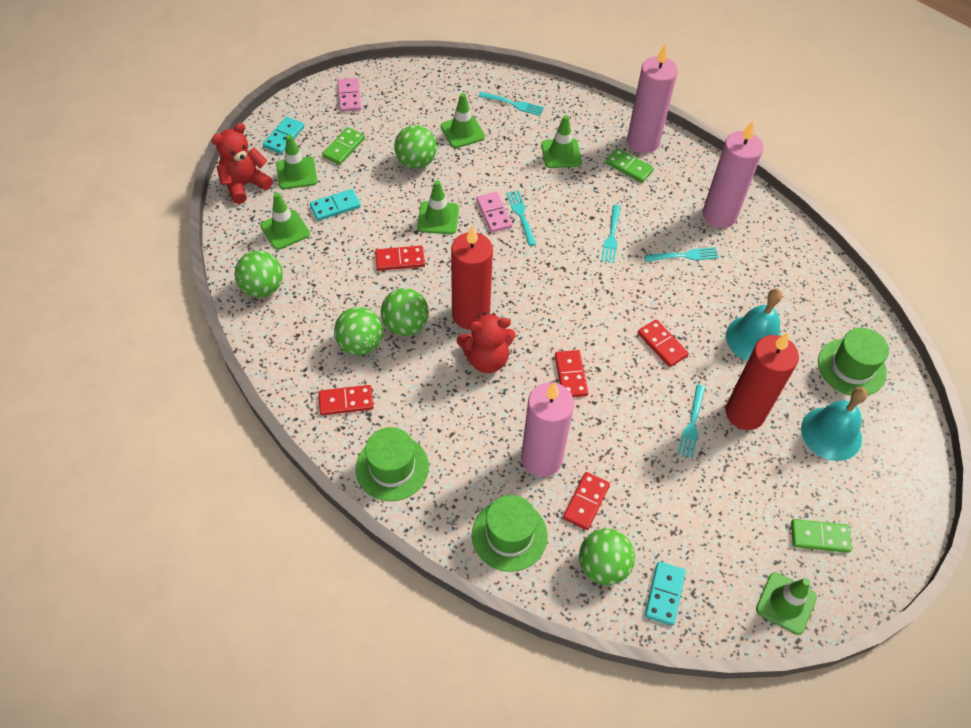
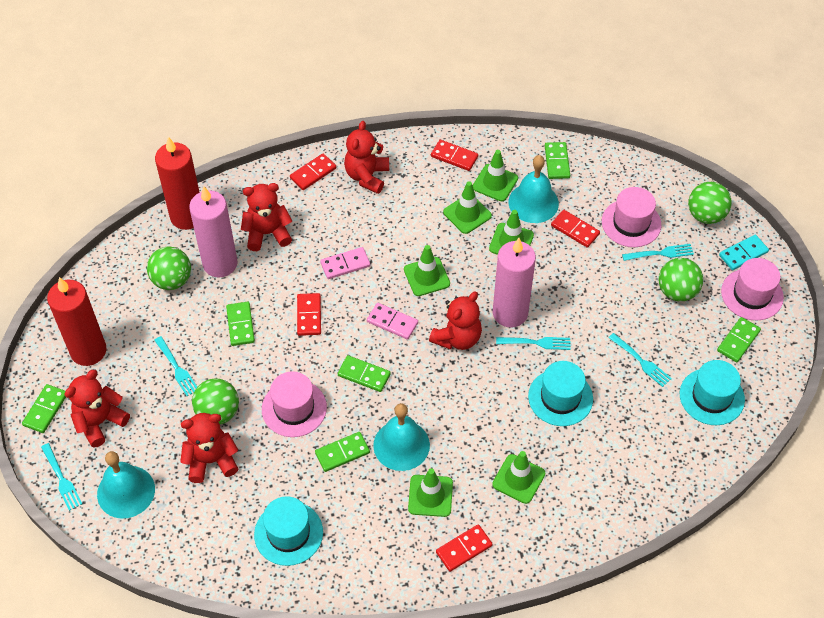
green ball: 5 -> 4
green domino: 3 -> 6
green hat: 3 -> 0
pink candle: 3 -> 2
pink hat: 0 -> 3
red teddy bear: 2 -> 5
turquoise bell: 2 -> 3
turquoise domino: 3 -> 1
turquoise hat: 0 -> 3

